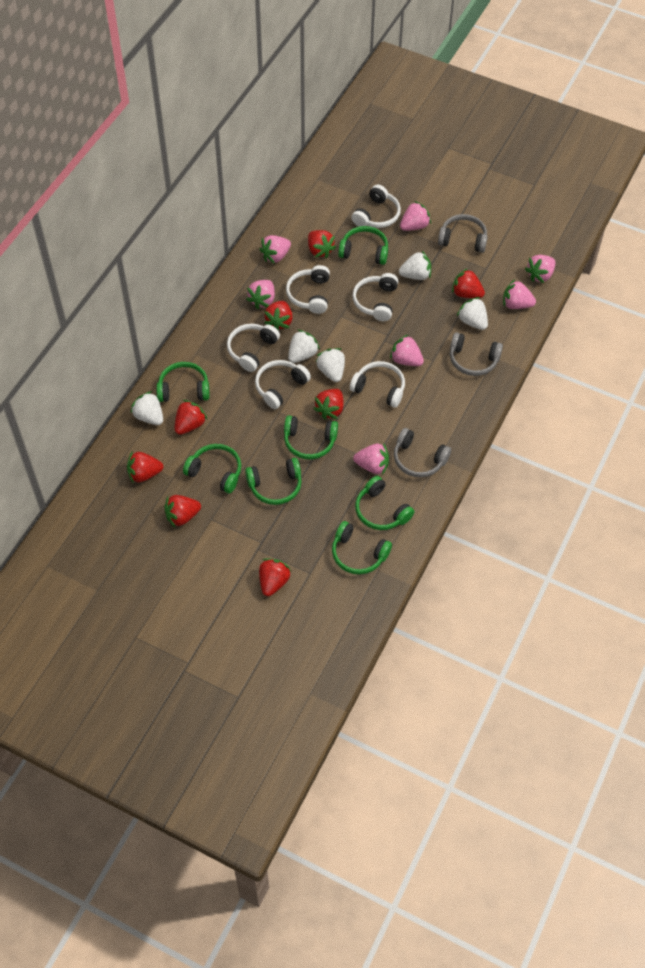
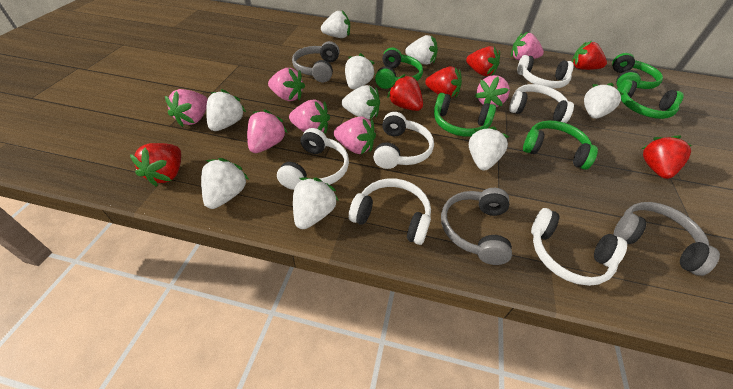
green headphones: 7 -> 5
red strawberry: 8 -> 6
white strawberry: 5 -> 9

